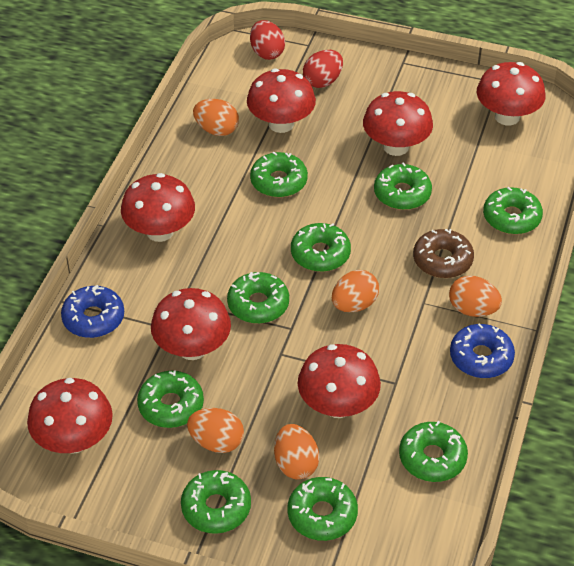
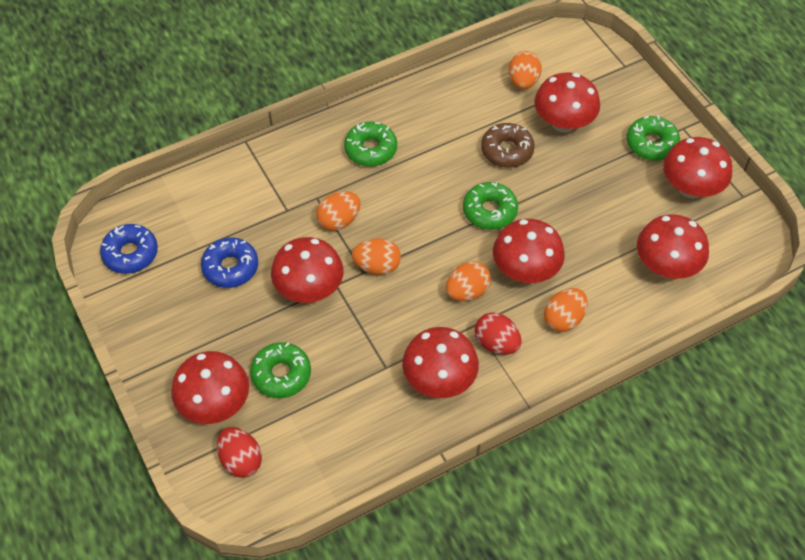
green donut: 9 -> 4

